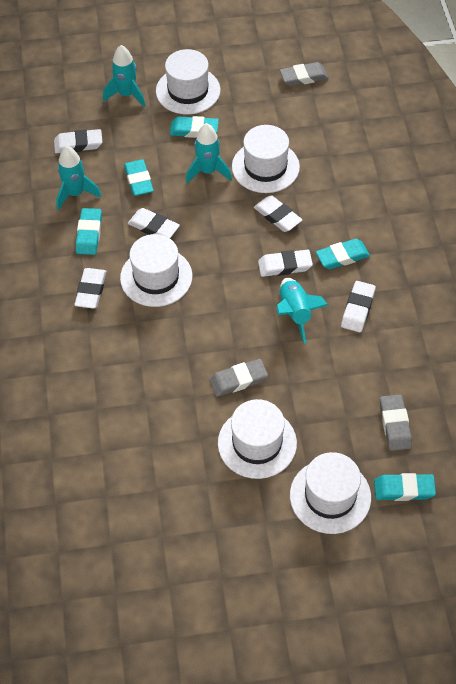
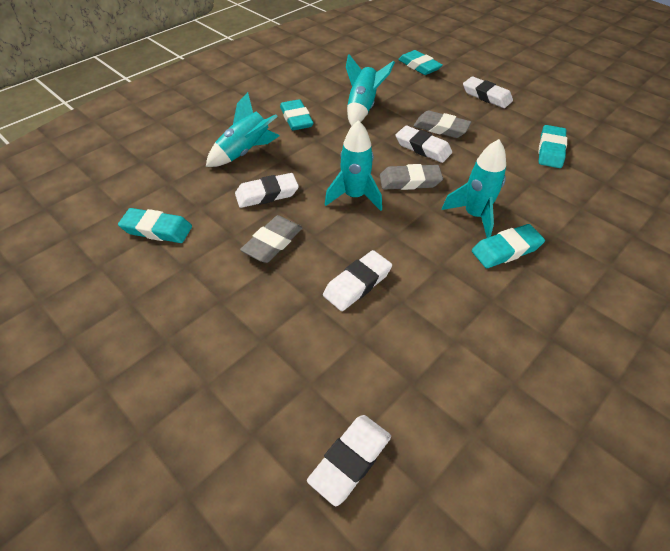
white eraser: 6 -> 5
white hat: 5 -> 0

